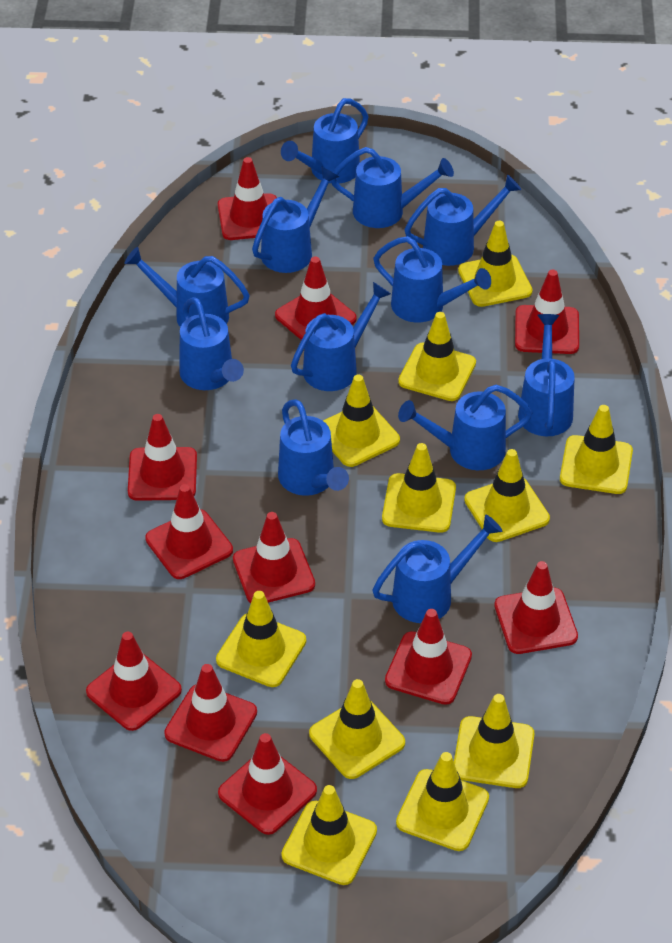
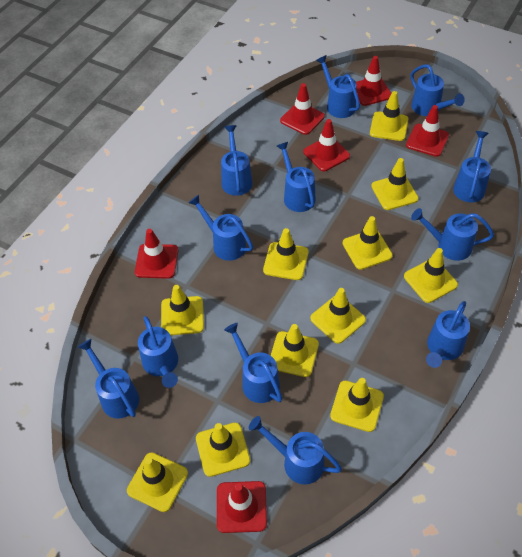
red traffic cone: 11 -> 6

